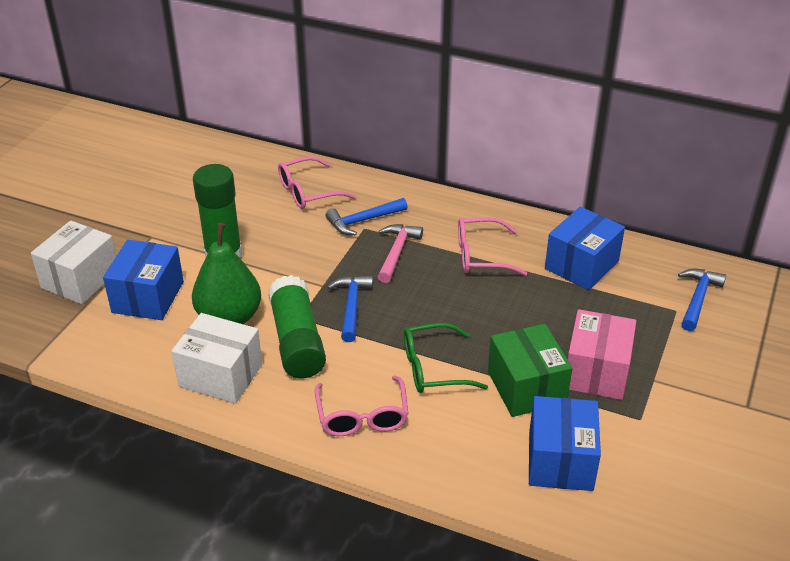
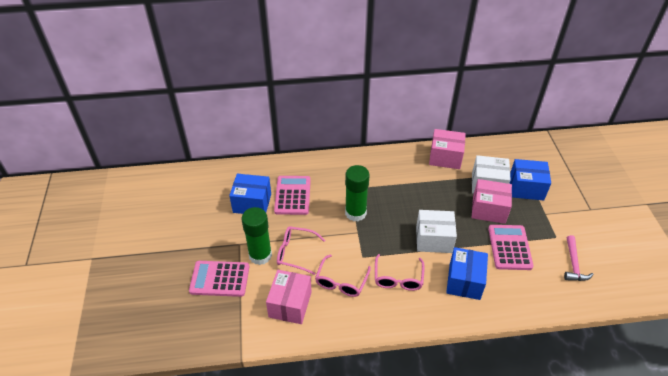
blue hammer: 3 -> 0
green box: 1 -> 0
green glasses: 1 -> 0
green pear: 1 -> 0
pink box: 1 -> 3
pink calculator: 0 -> 3

